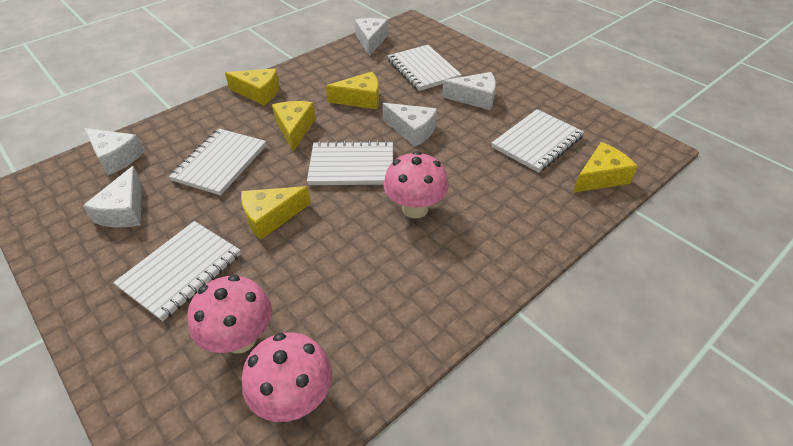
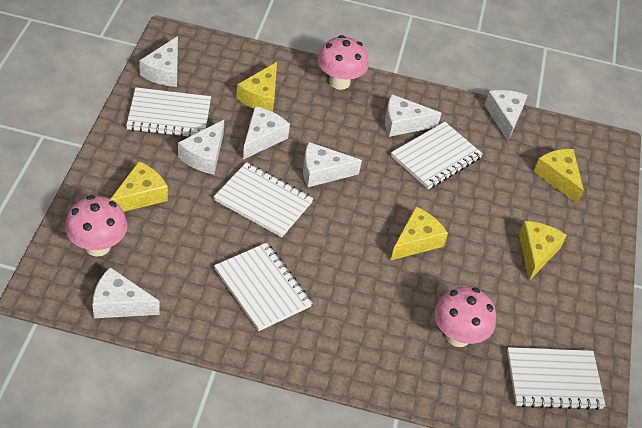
white cheese: 5 -> 7

